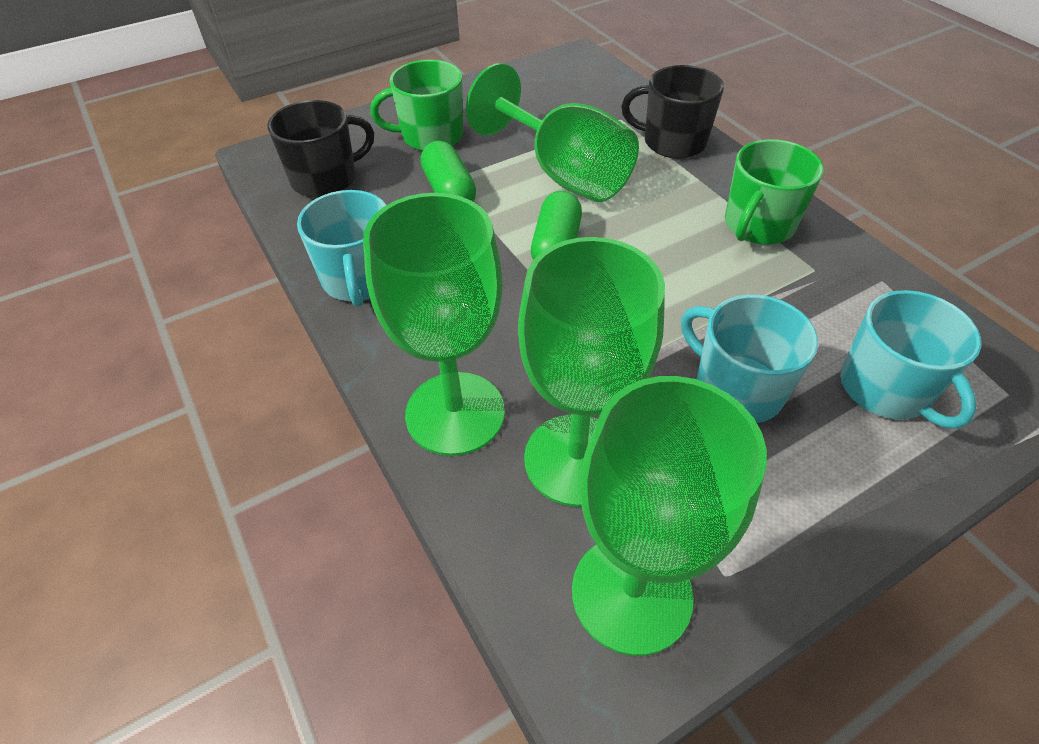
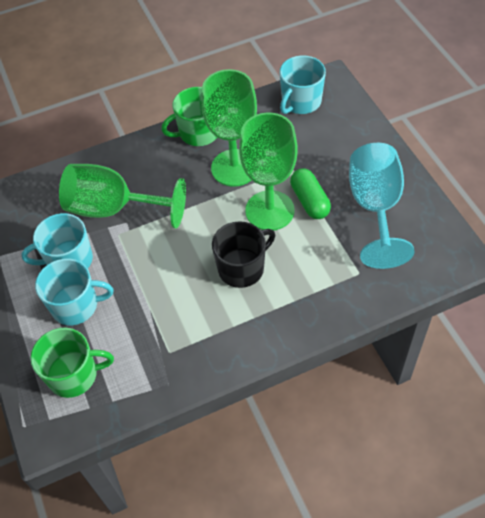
black mug: 2 -> 1
green capsule: 2 -> 1
green goblet: 4 -> 3
turquoise goblet: 0 -> 1

